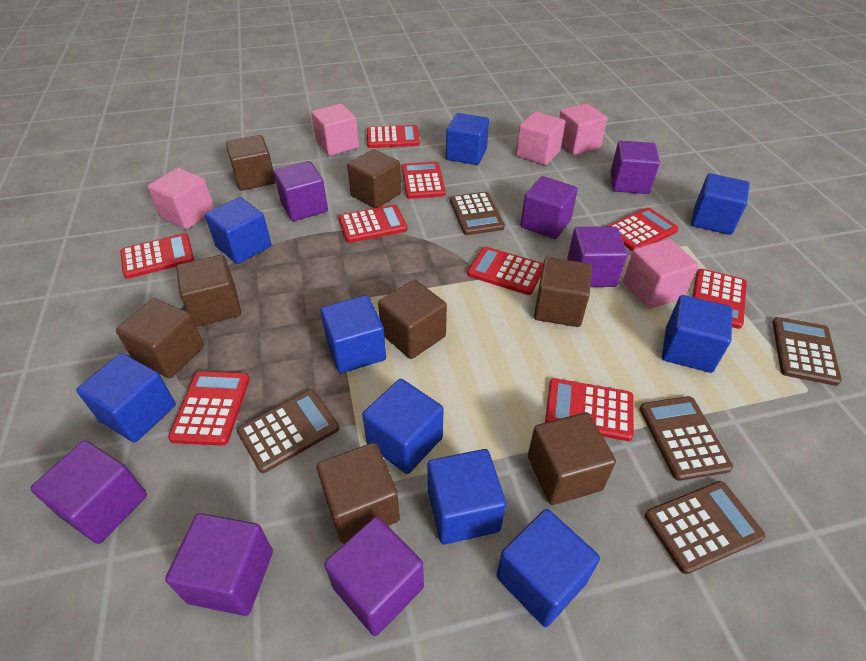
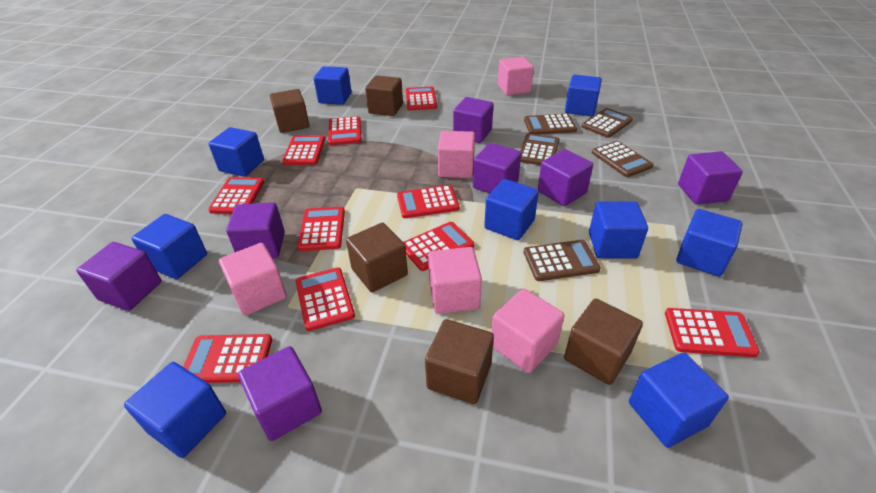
brown cube: 8 -> 5
red calculator: 9 -> 10

